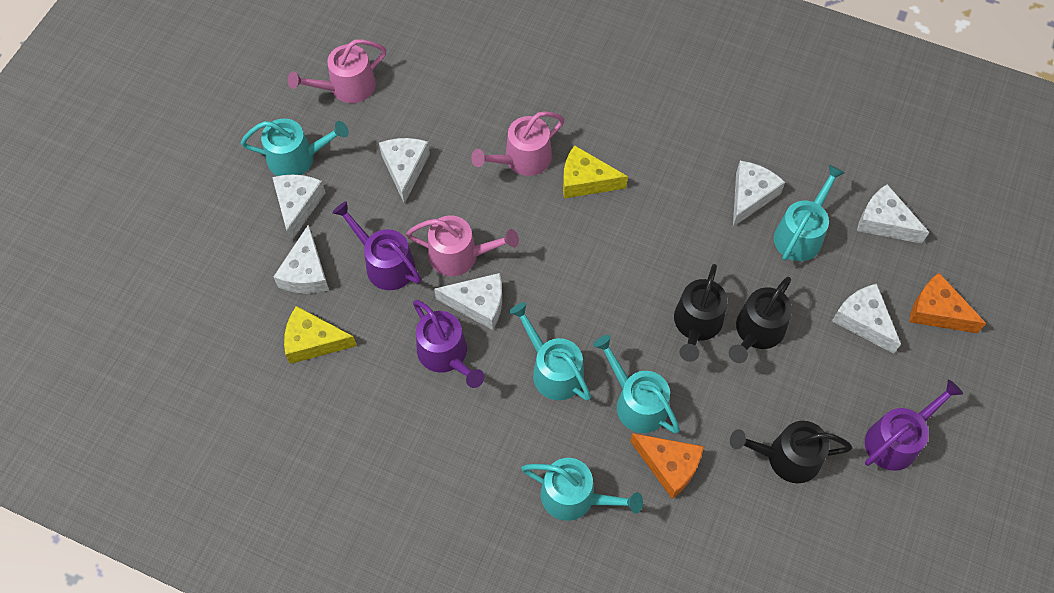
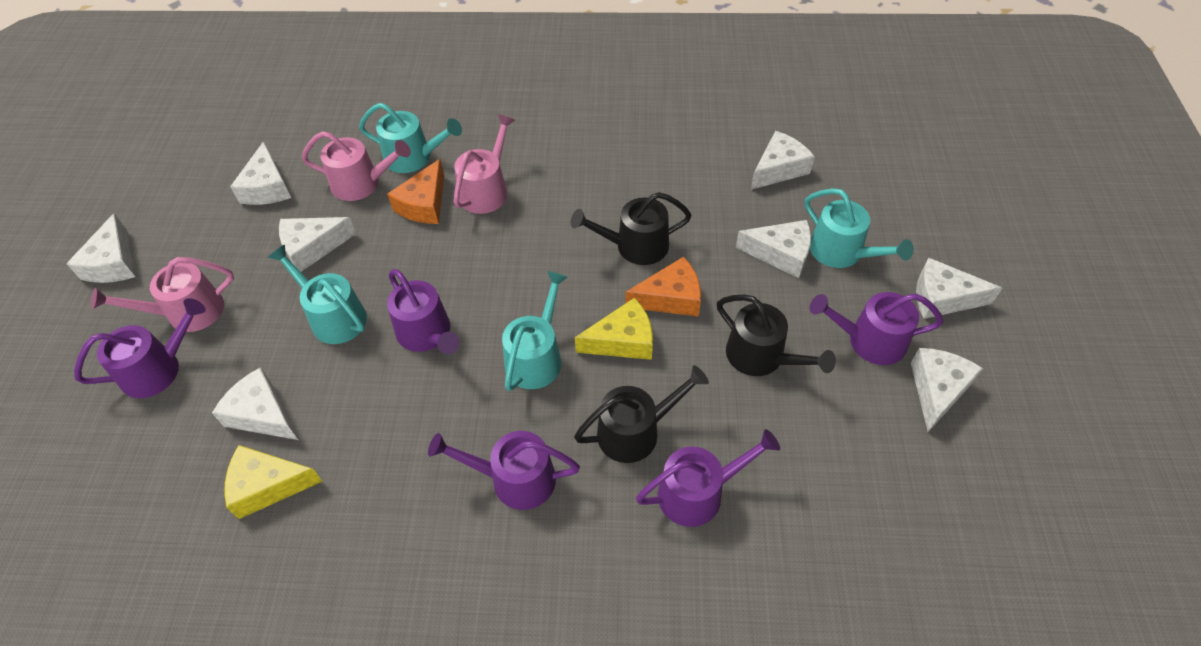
purple watering can: 3 -> 5
turquoise watering can: 5 -> 4
white cheese: 7 -> 8

